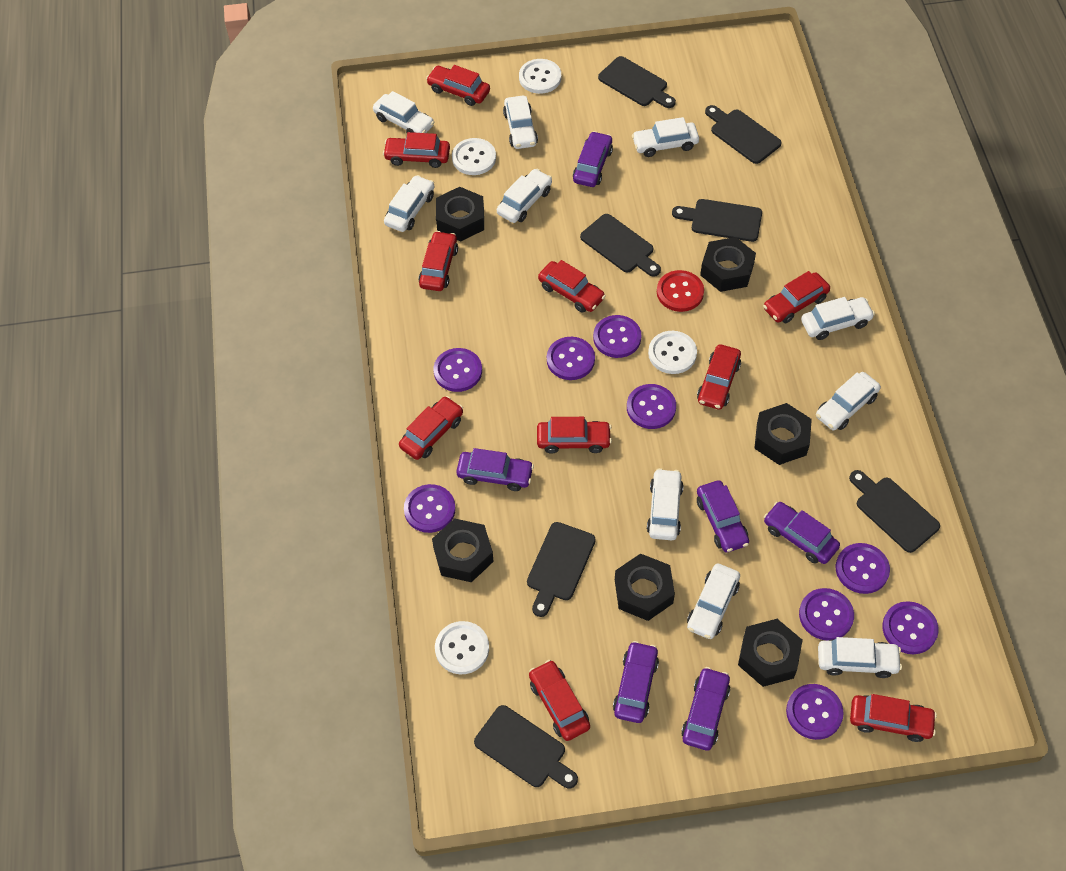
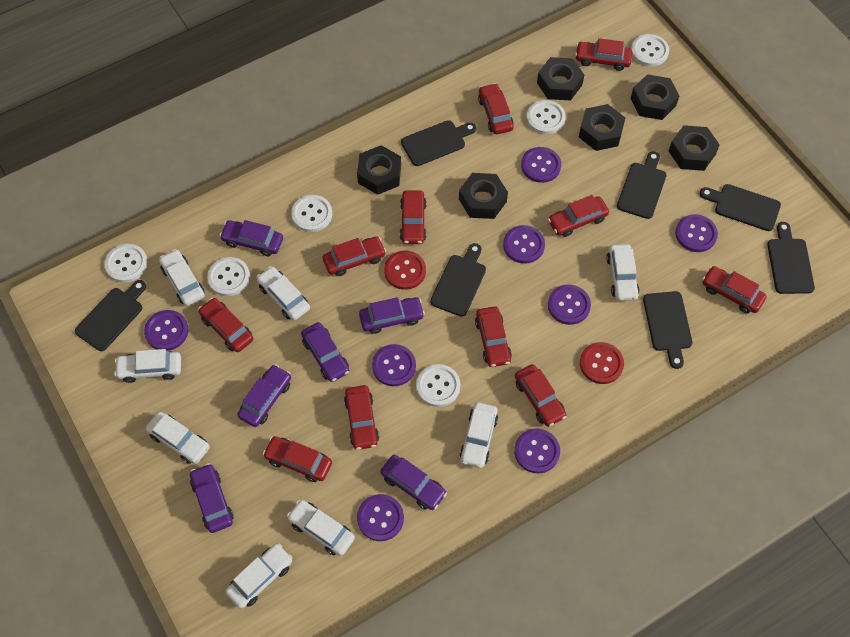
purple button: 9 -> 8
red button: 1 -> 2
red car: 10 -> 11
white button: 4 -> 6
white car: 10 -> 8

